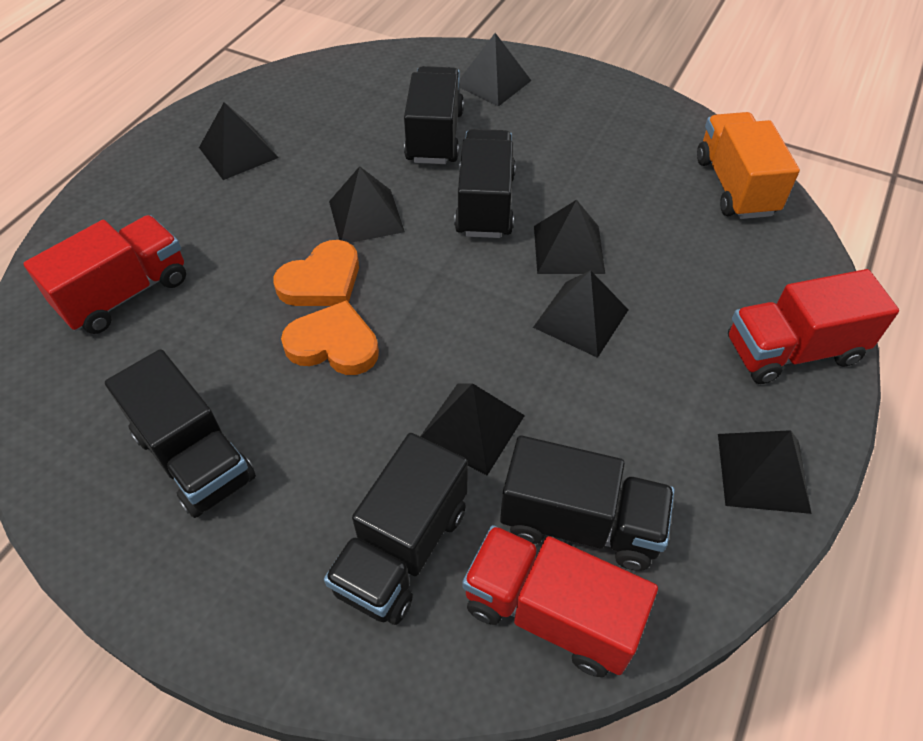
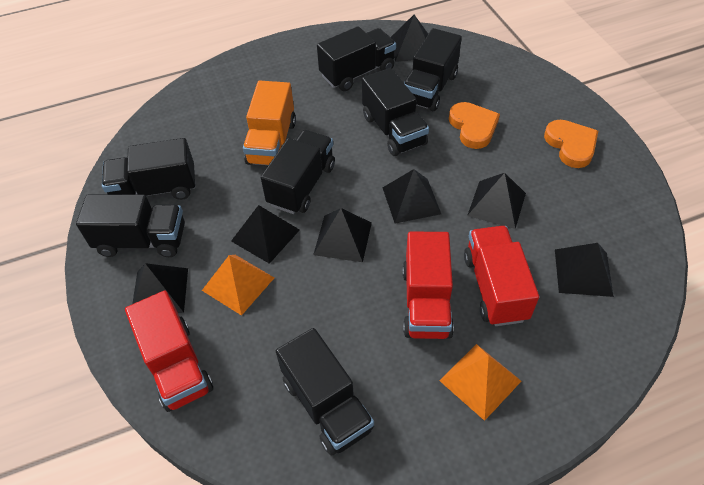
black truck: 5 -> 7
orange pyramid: 0 -> 2

